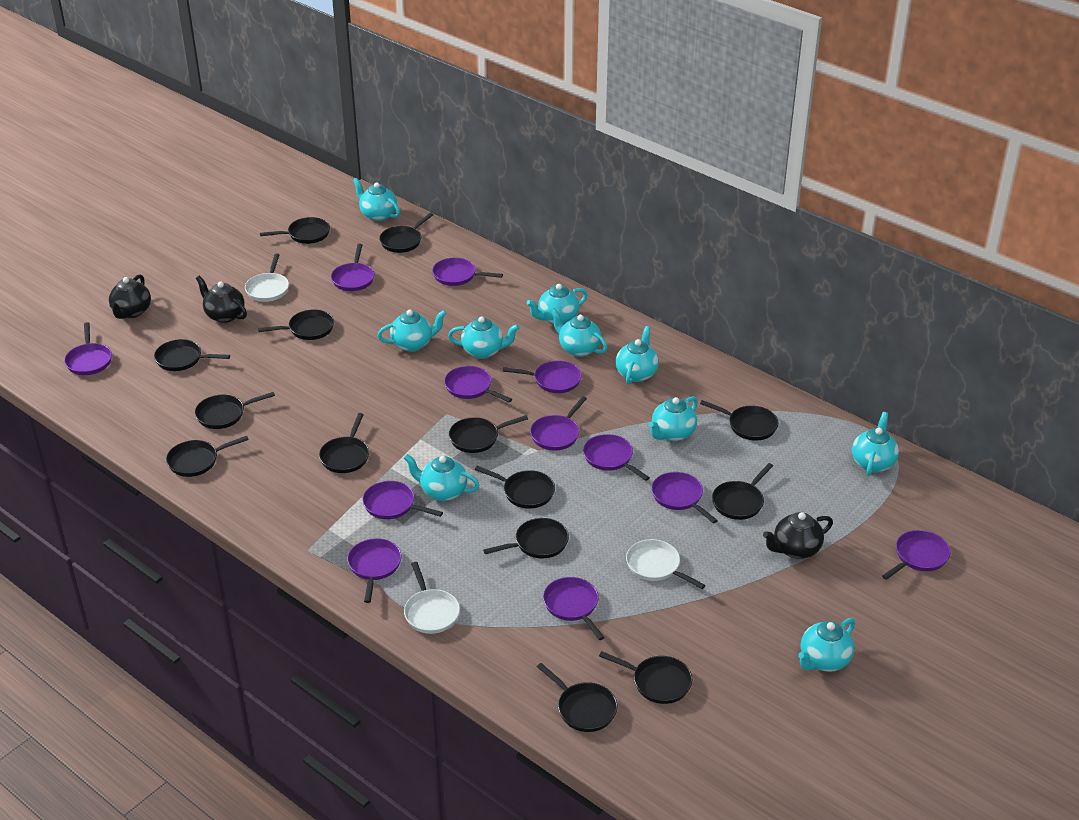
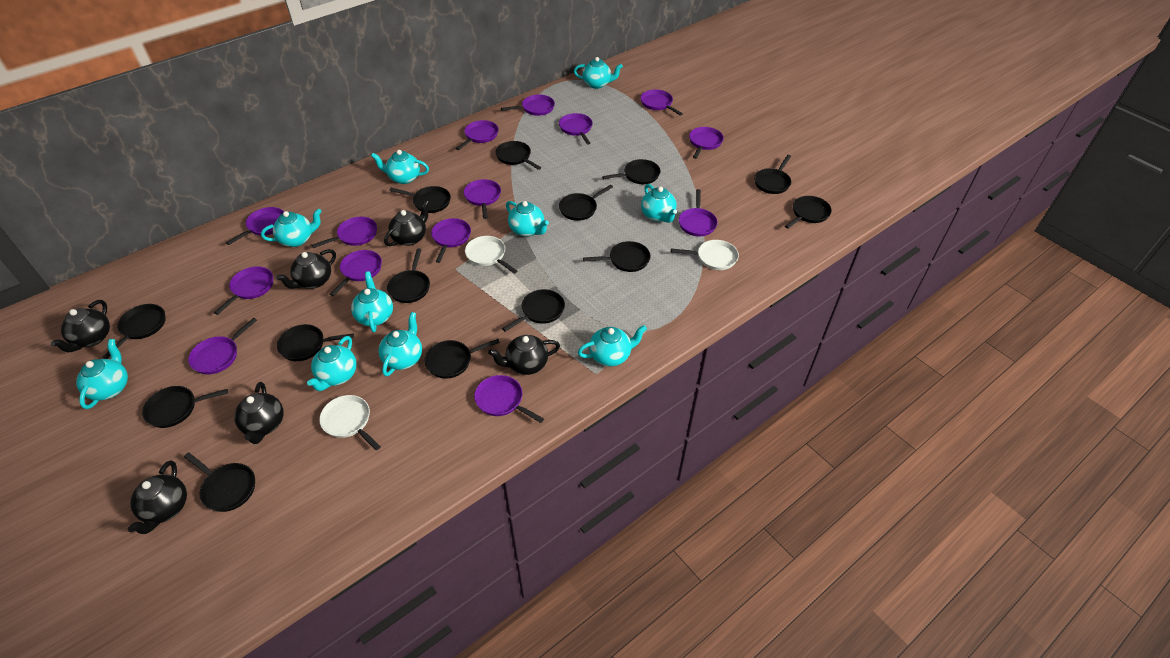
black teapot: 3 -> 6
purple pan: 12 -> 14

